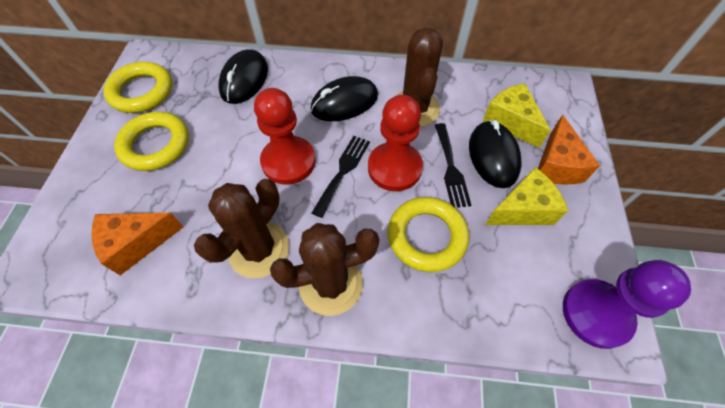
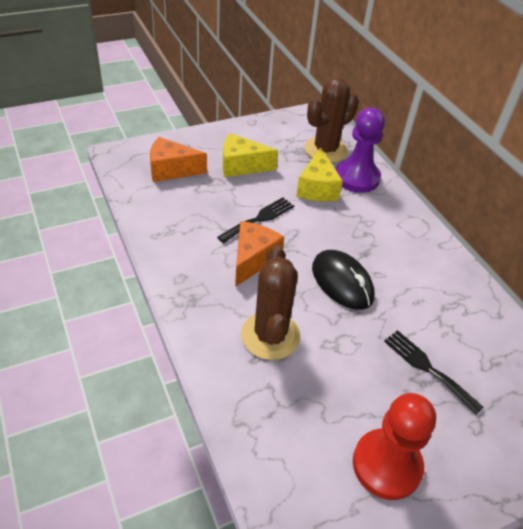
black mouse: 3 -> 1
brown cactus: 3 -> 2
red pawn: 2 -> 1
yellow ring: 3 -> 0

